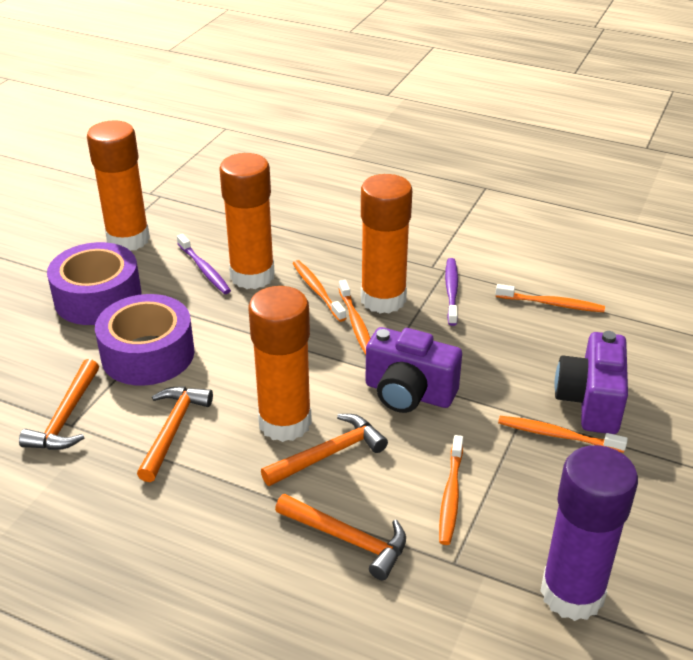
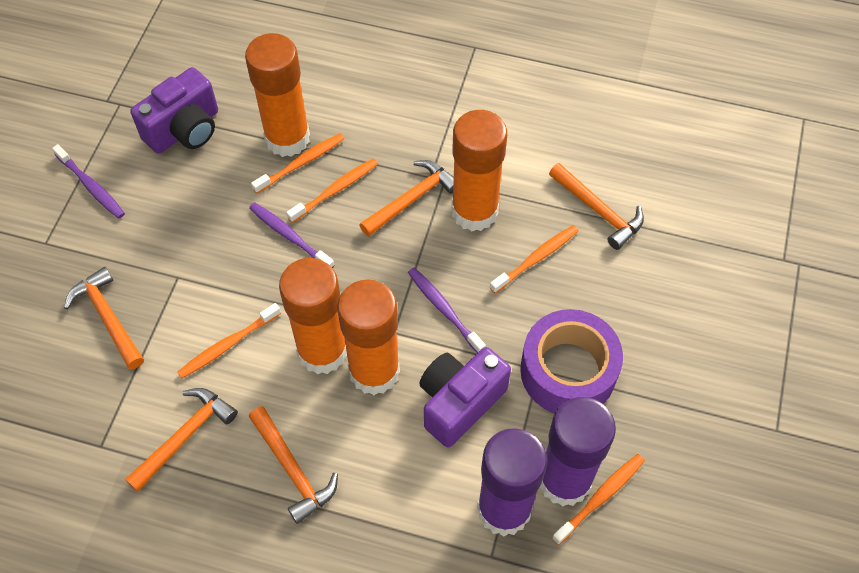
orange hammer: 4 -> 5
purple glue stick: 1 -> 2
purple tape: 2 -> 1
purple toothbrush: 2 -> 3

